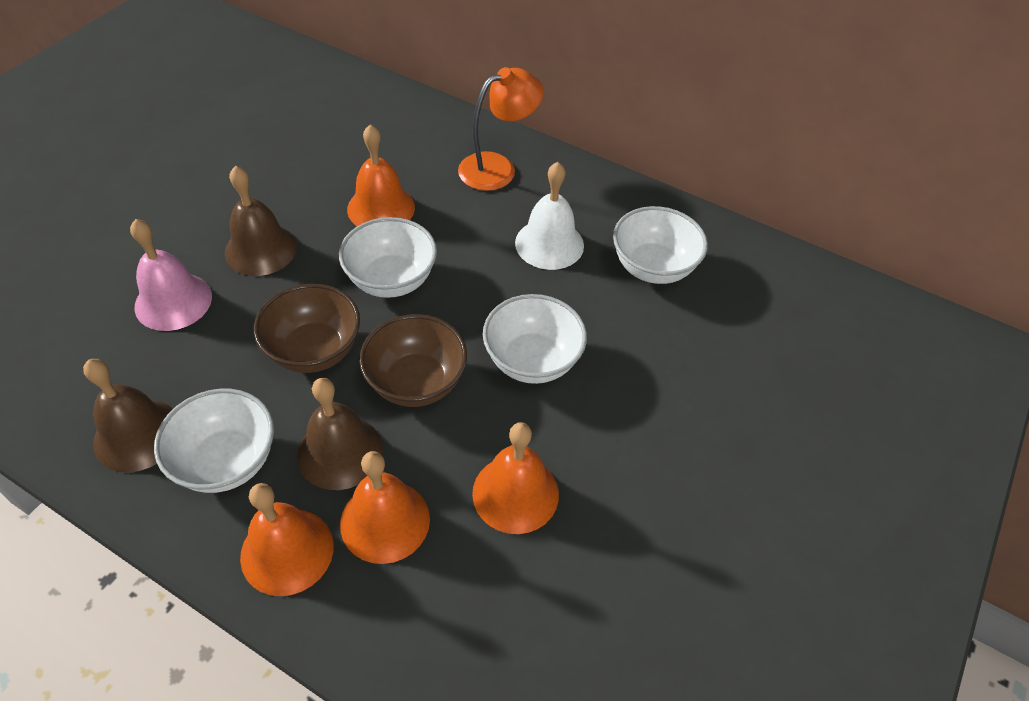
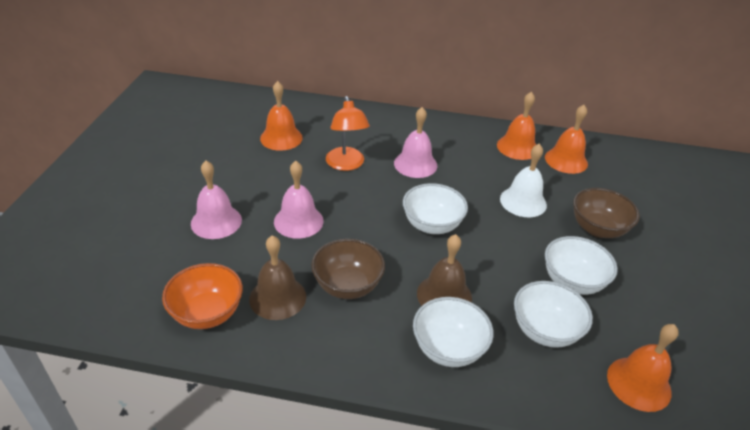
brown bell: 3 -> 2
orange bowl: 0 -> 1
pink bell: 1 -> 3

